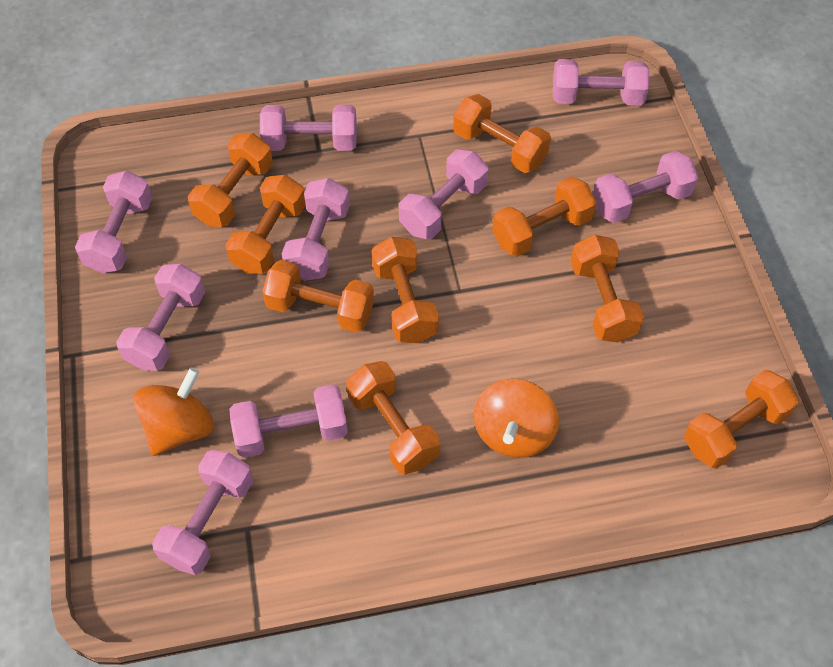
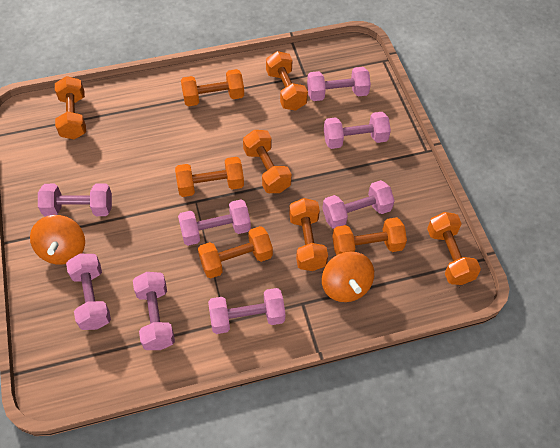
pink dumbbell: 9 -> 8

